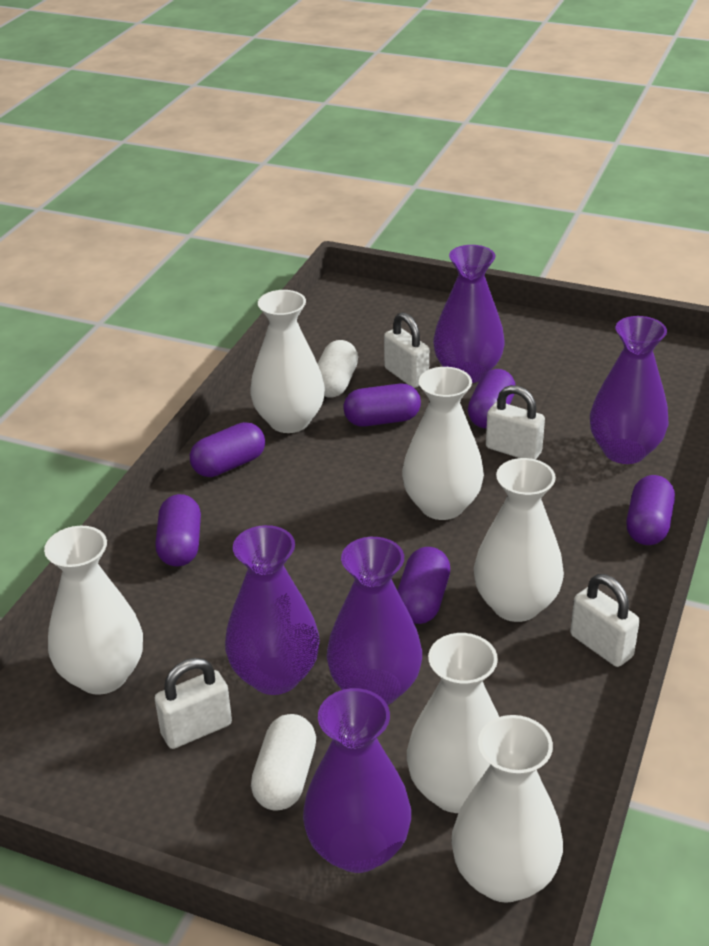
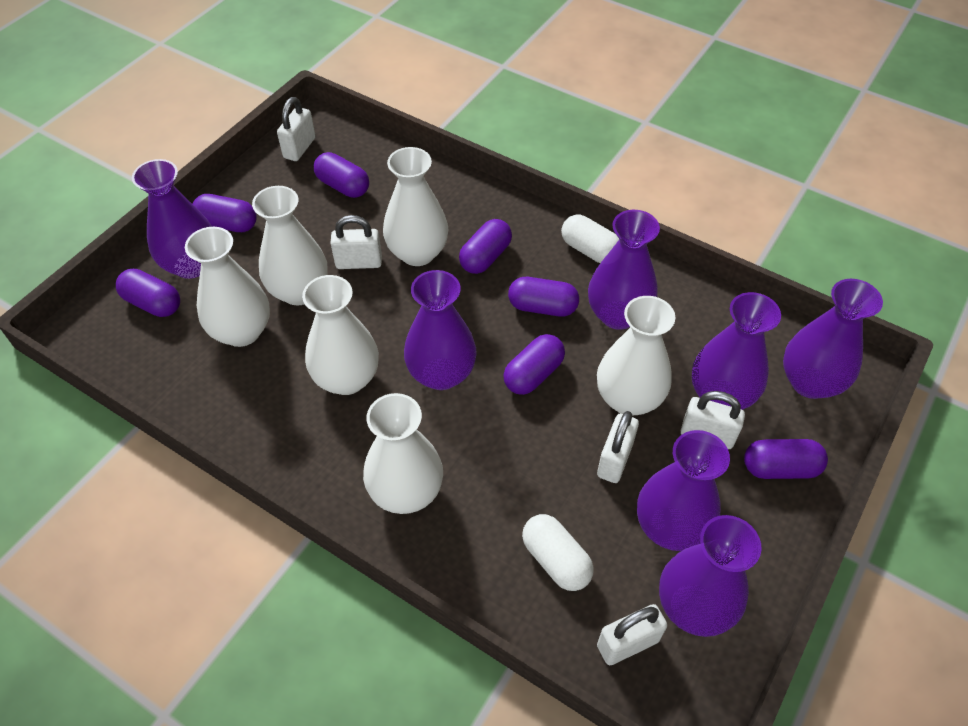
purple capsule: 6 -> 7
purple vase: 5 -> 7
white padlock: 4 -> 5

